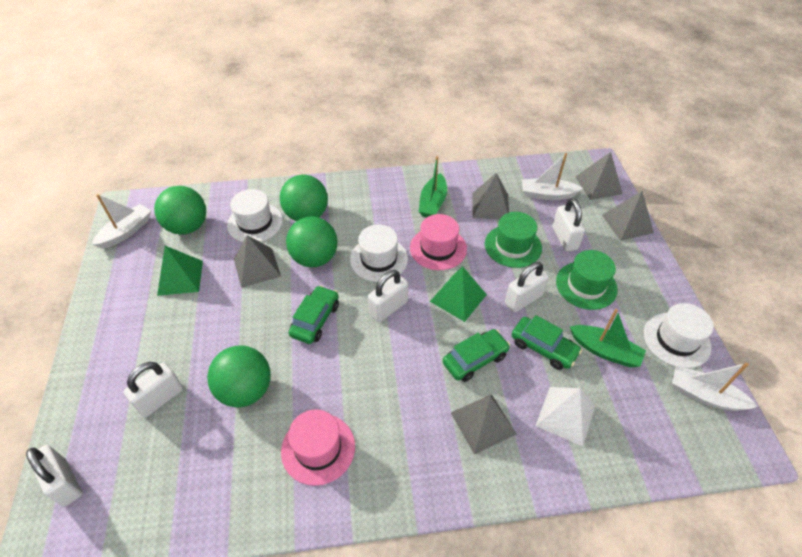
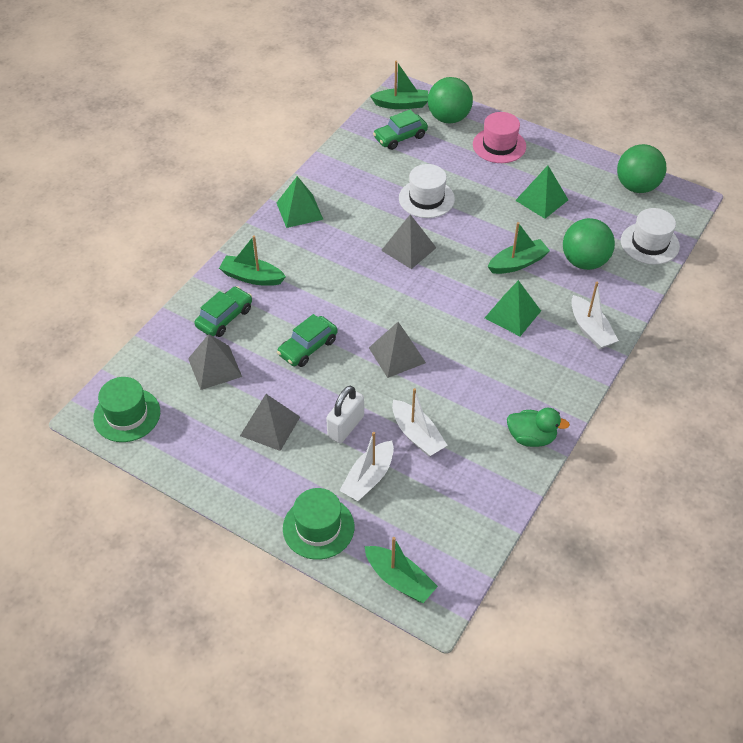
green ball: 4 -> 3
green boat: 2 -> 4
green duck: 0 -> 1
green pyramid: 2 -> 3
grey pyramid: 5 -> 4
pink hat: 2 -> 1
white hat: 3 -> 2
white padlock: 5 -> 1
white pyramid: 1 -> 0

